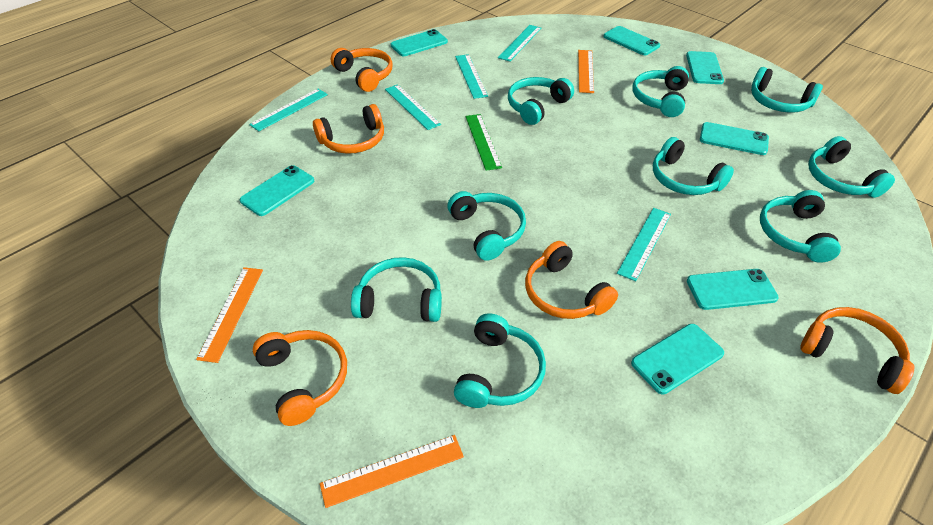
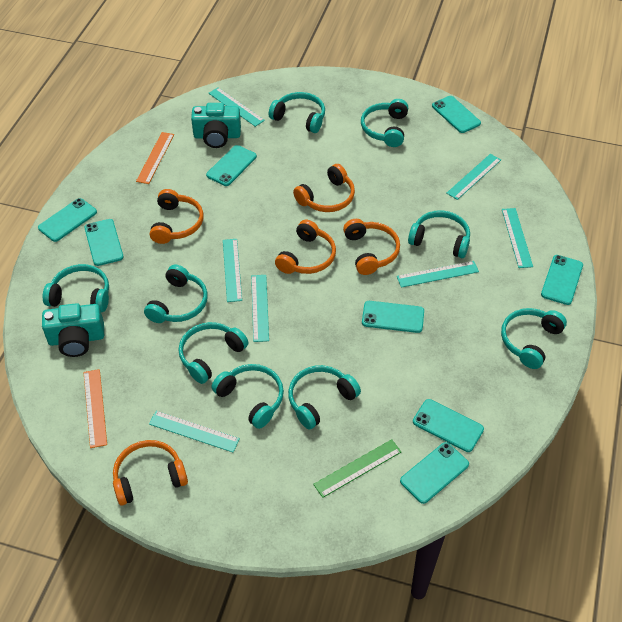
orange ruler: 3 -> 2
turquoise camera: 0 -> 2
turquoise phone: 7 -> 8
turquoise ruler: 5 -> 7

